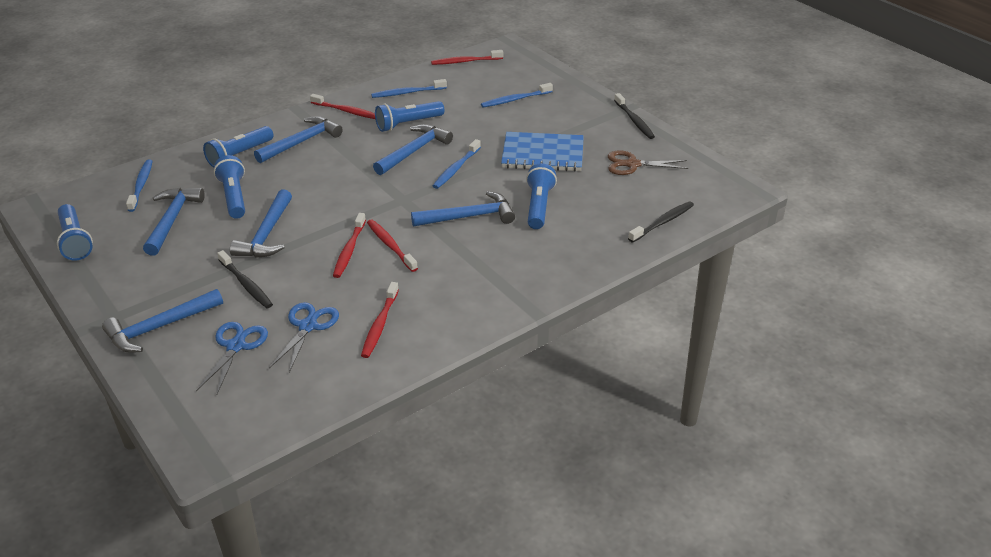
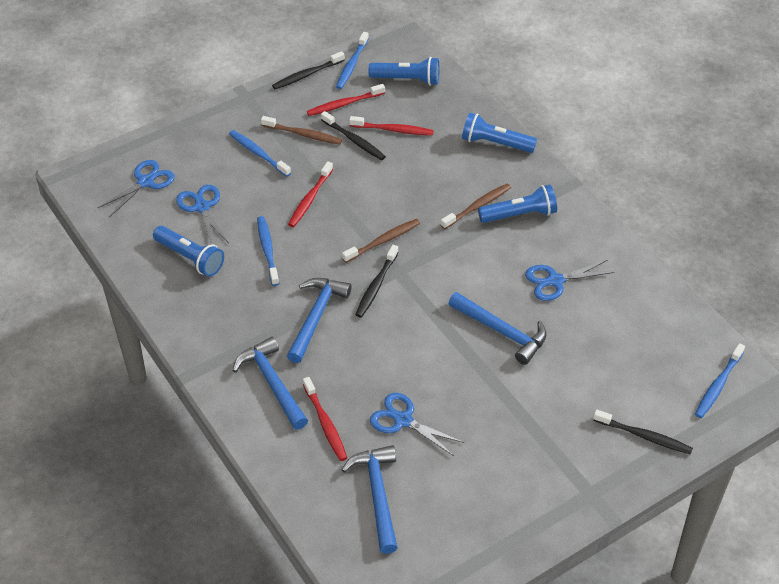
black toothbrush: 3 -> 4
blue flashlight: 5 -> 4
blue hammer: 6 -> 4
blue notebook: 1 -> 0
blue scissors: 2 -> 4
brown scissors: 1 -> 0
brown toothbrush: 0 -> 3
red toothbrush: 5 -> 4

